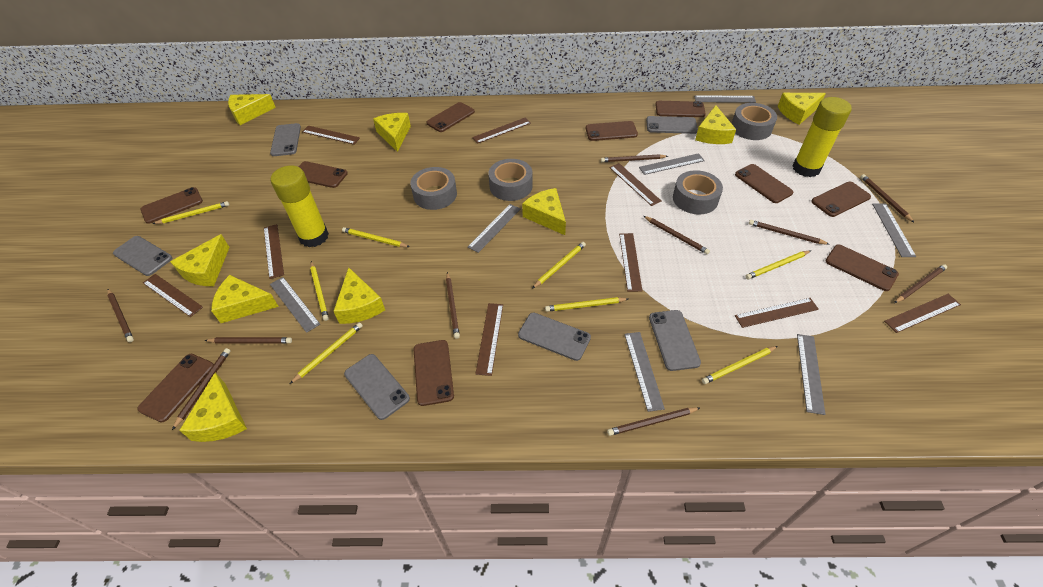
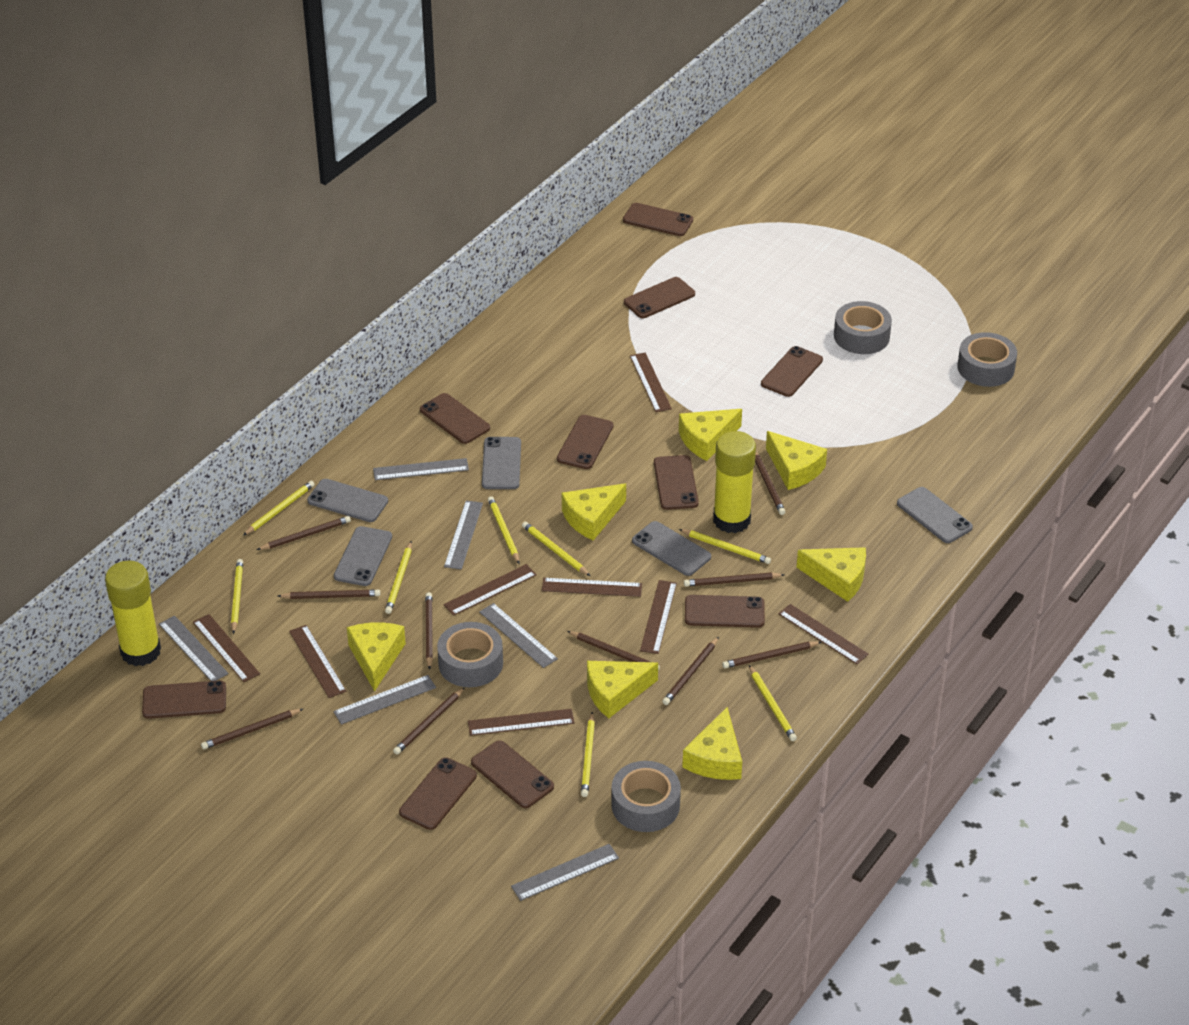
brown ruler: 9 -> 8
grey phone: 6 -> 5
grey ruler: 7 -> 6
yellow cheese: 9 -> 7

